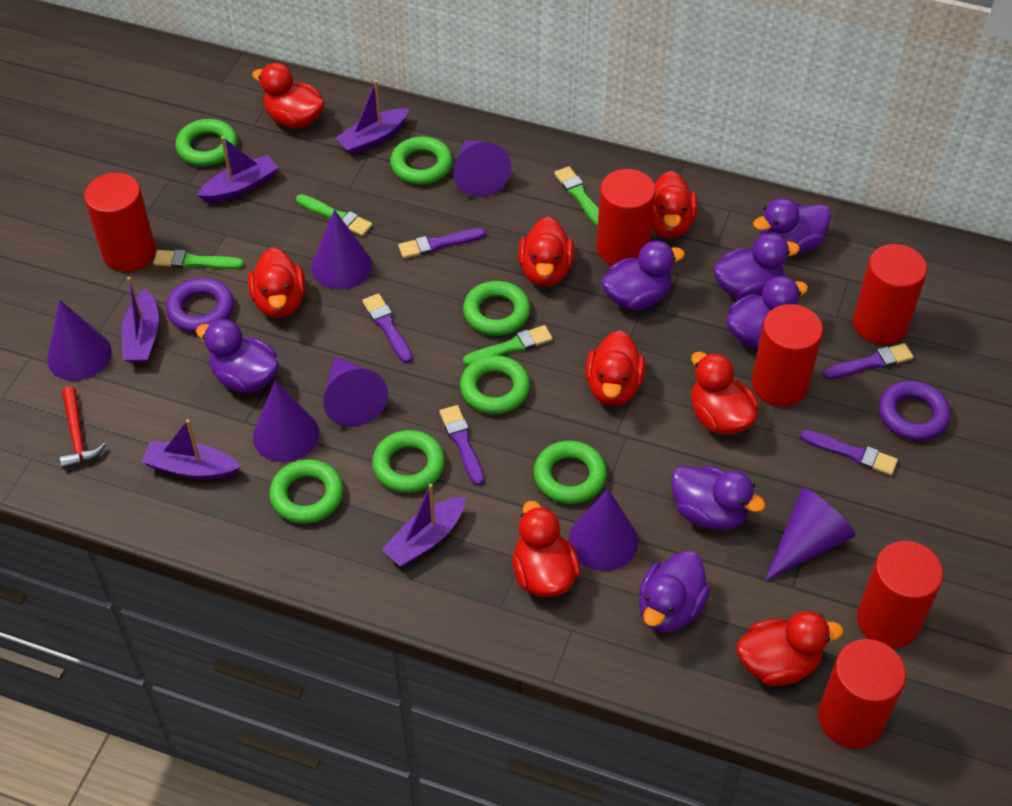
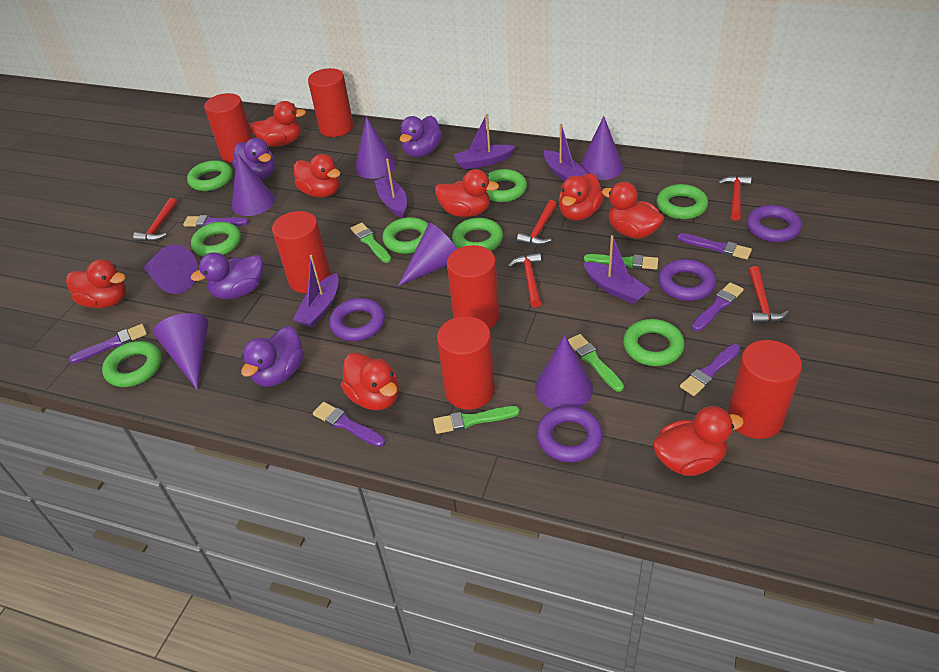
green ring: 7 -> 8
purple brush: 5 -> 6
purple duck: 7 -> 4
purple ring: 2 -> 4
red hammer: 1 -> 5

